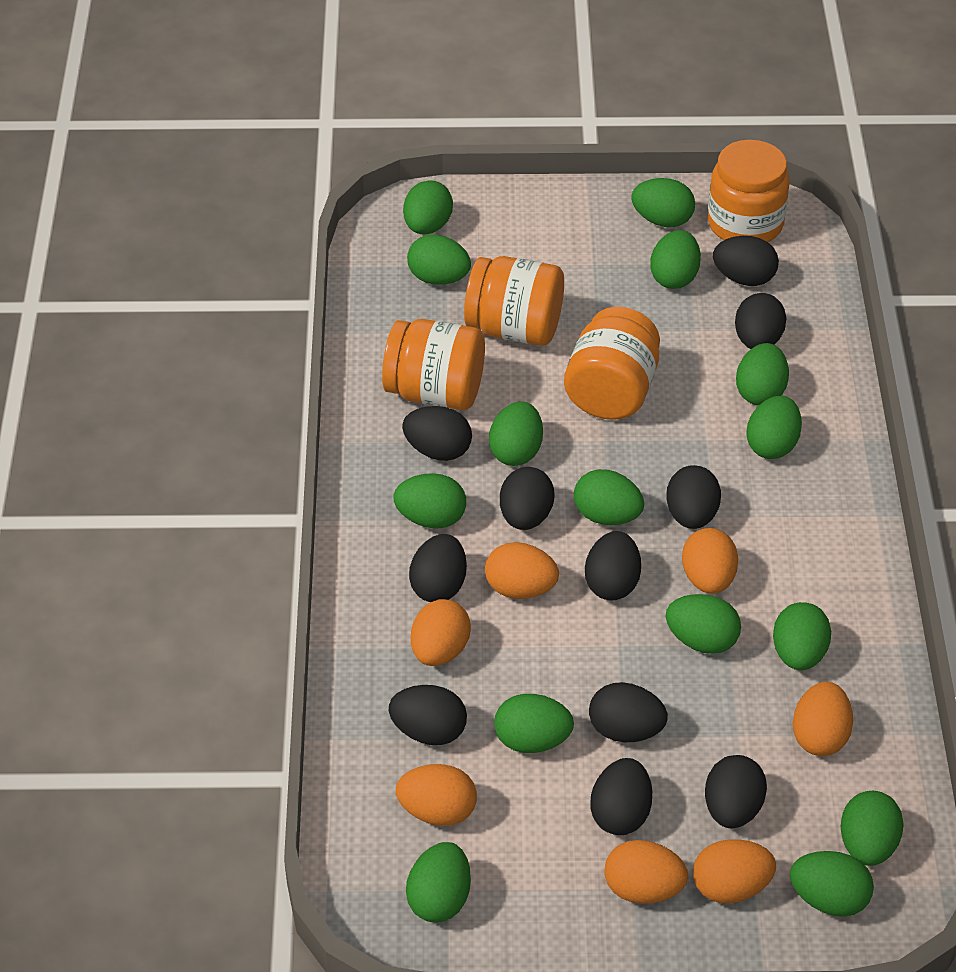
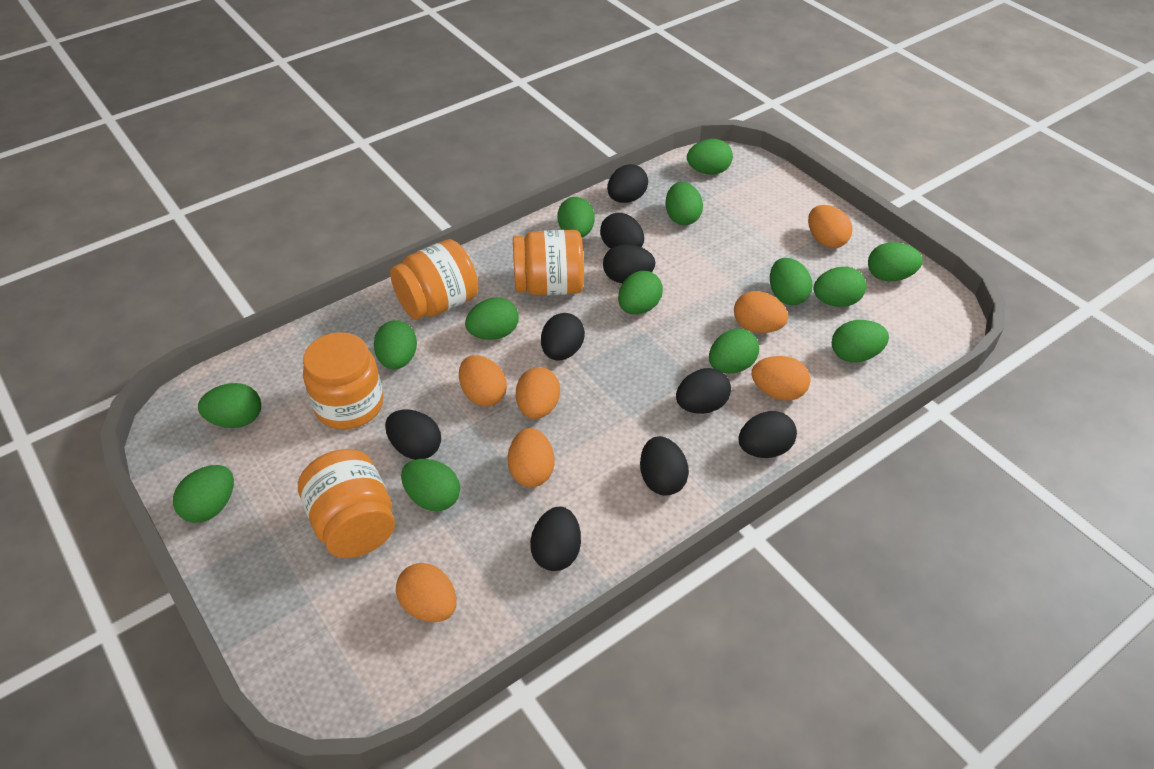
black egg: 11 -> 9
green egg: 15 -> 14

